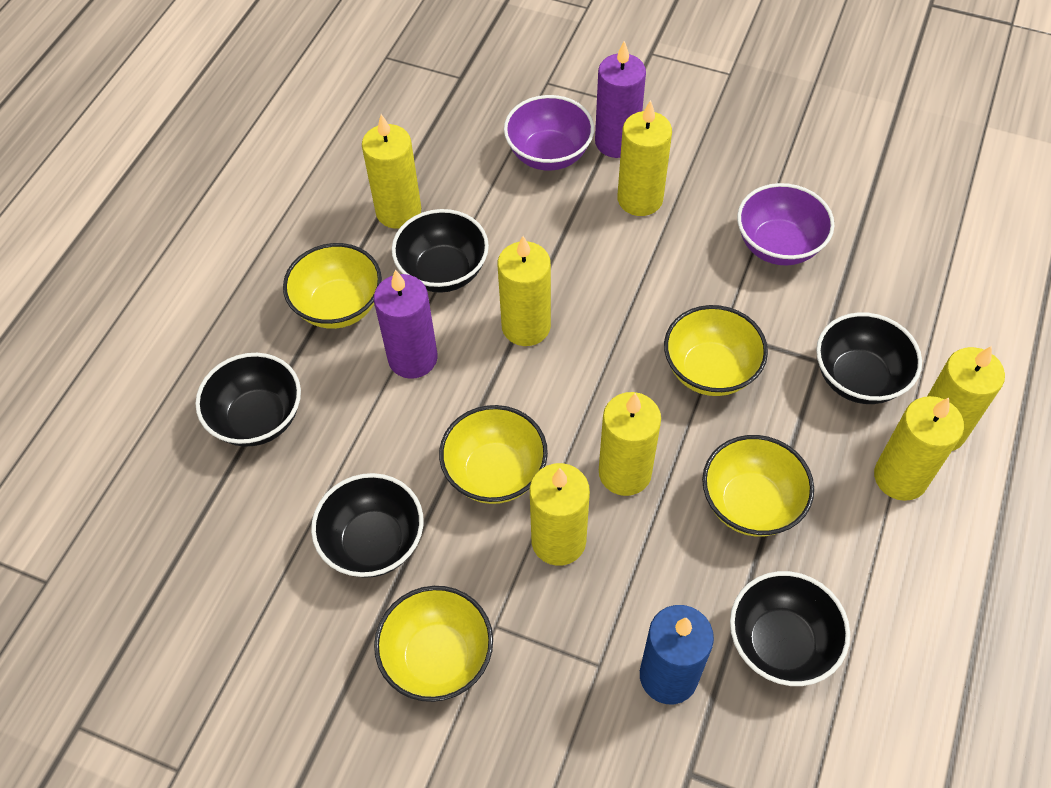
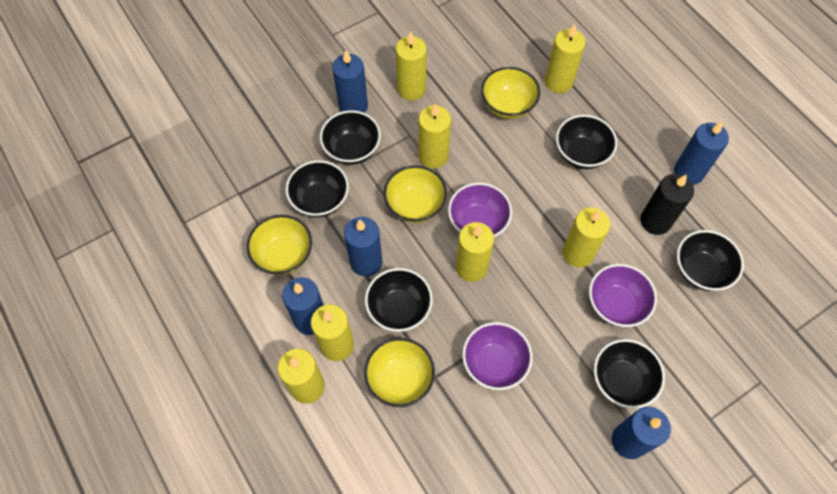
black bowl: 5 -> 6
black candle: 0 -> 1
blue candle: 1 -> 5
purple bowl: 2 -> 3
purple candle: 2 -> 0
yellow bowl: 5 -> 4

